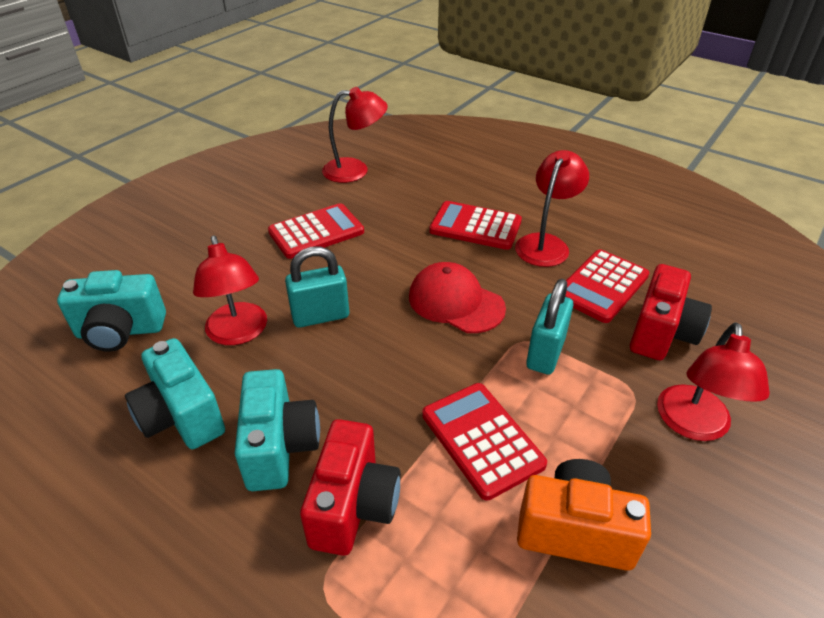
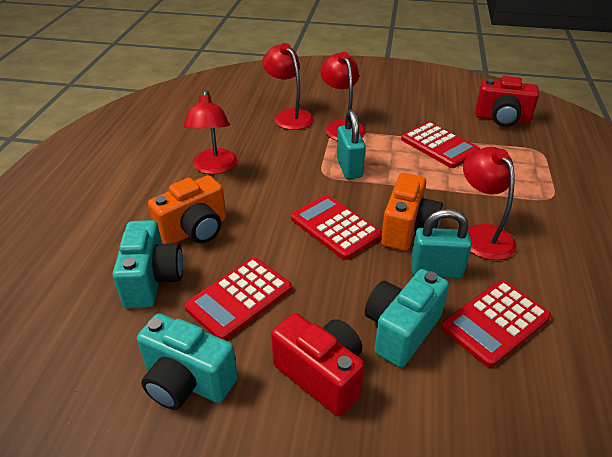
orange camera: 1 -> 2
red cap: 1 -> 0

